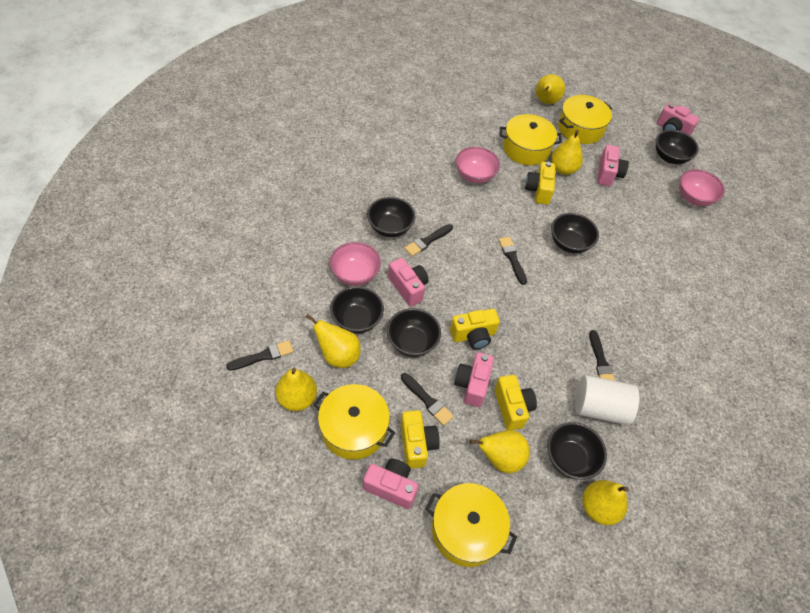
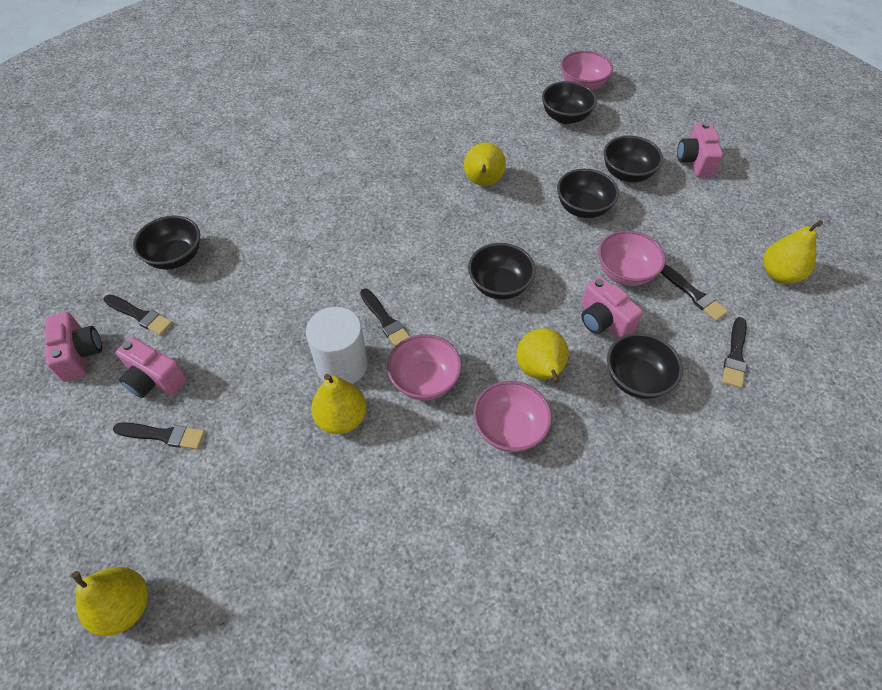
pink bowl: 3 -> 4
pink camera: 5 -> 4
yellow camera: 4 -> 0
yellow pear: 6 -> 5
yellow pot: 4 -> 0

